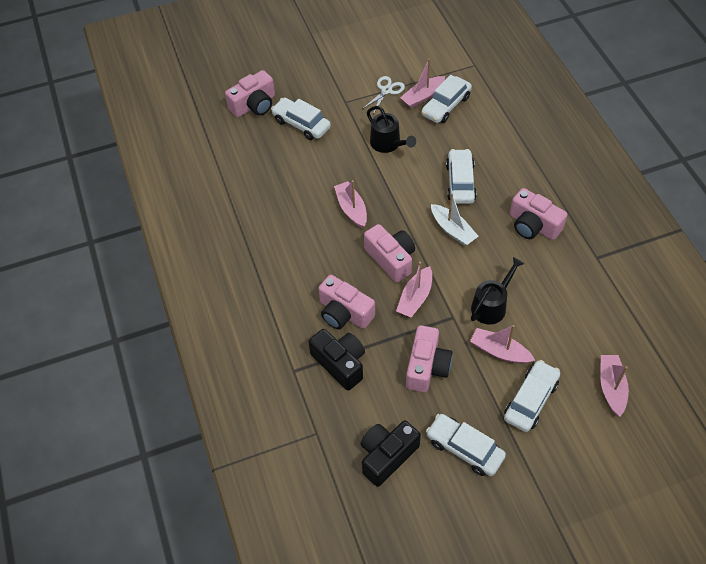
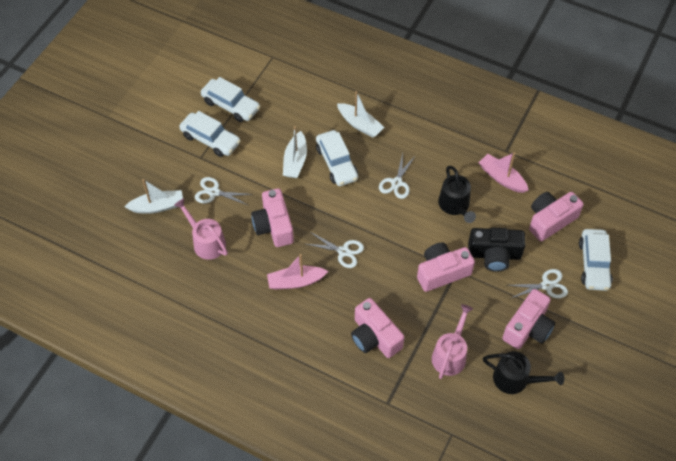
black camera: 2 -> 1
pink boat: 5 -> 2
pink watering can: 0 -> 2
white boat: 1 -> 3
white car: 5 -> 4
white scissors: 1 -> 4

